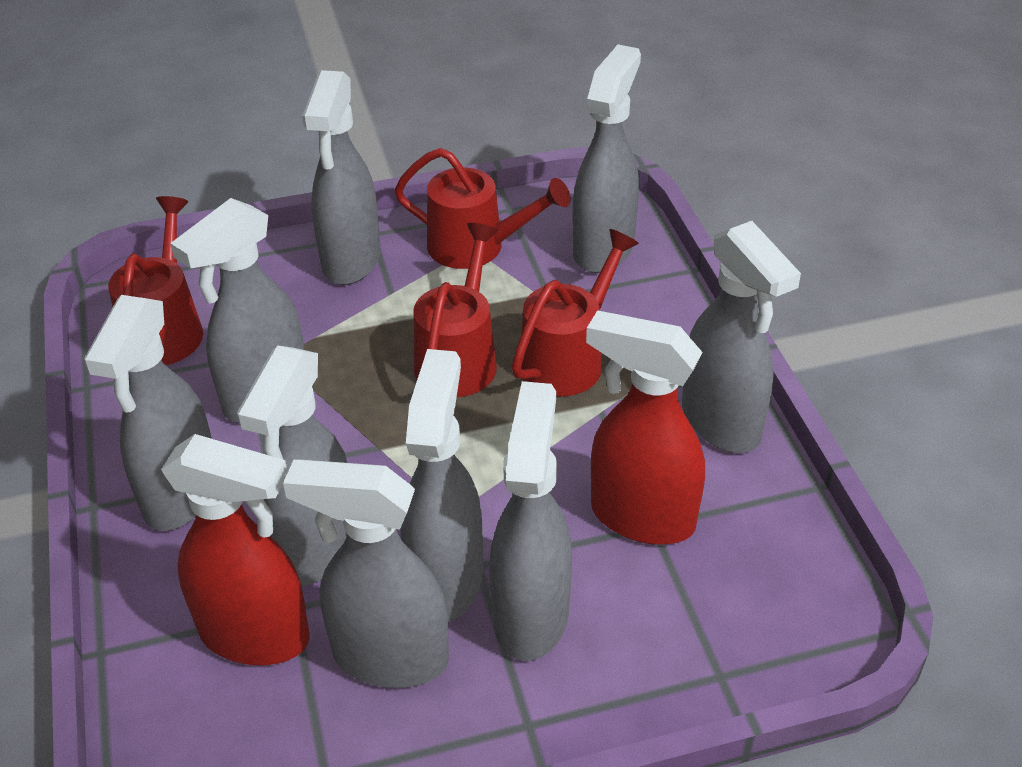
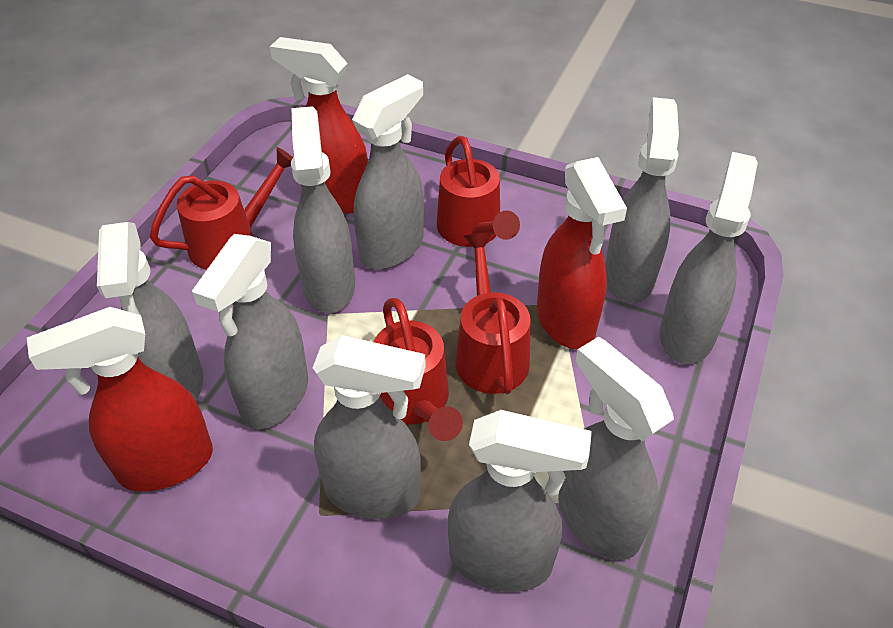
red spray bottle: 2 -> 3

